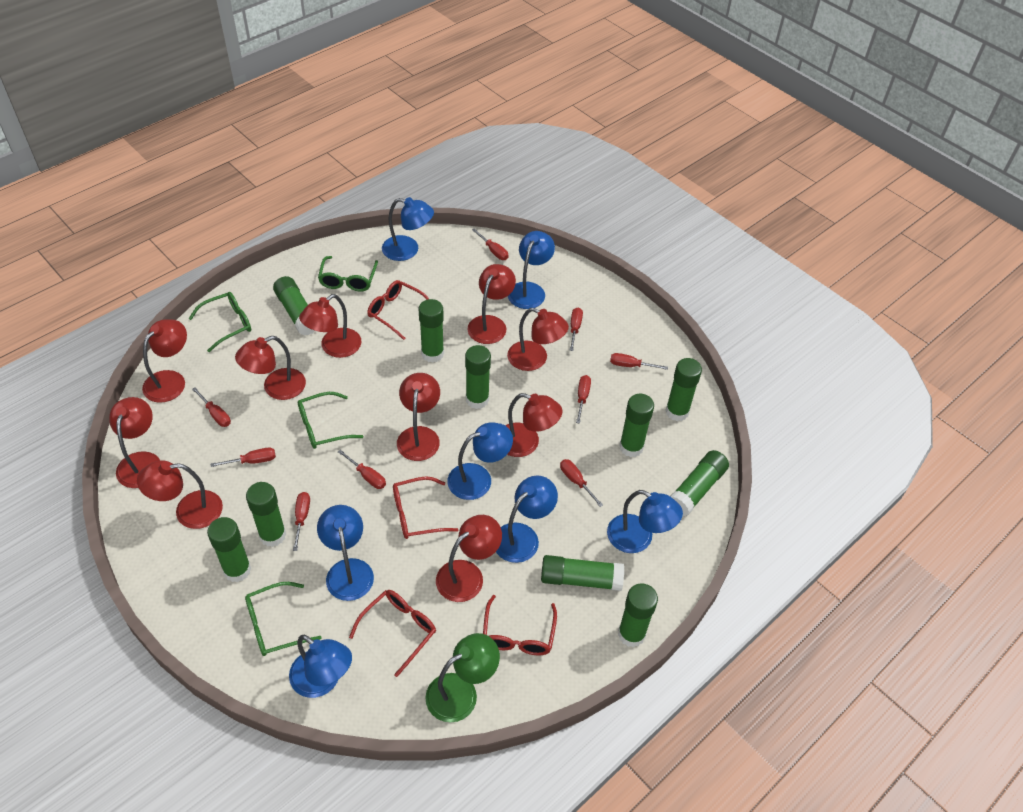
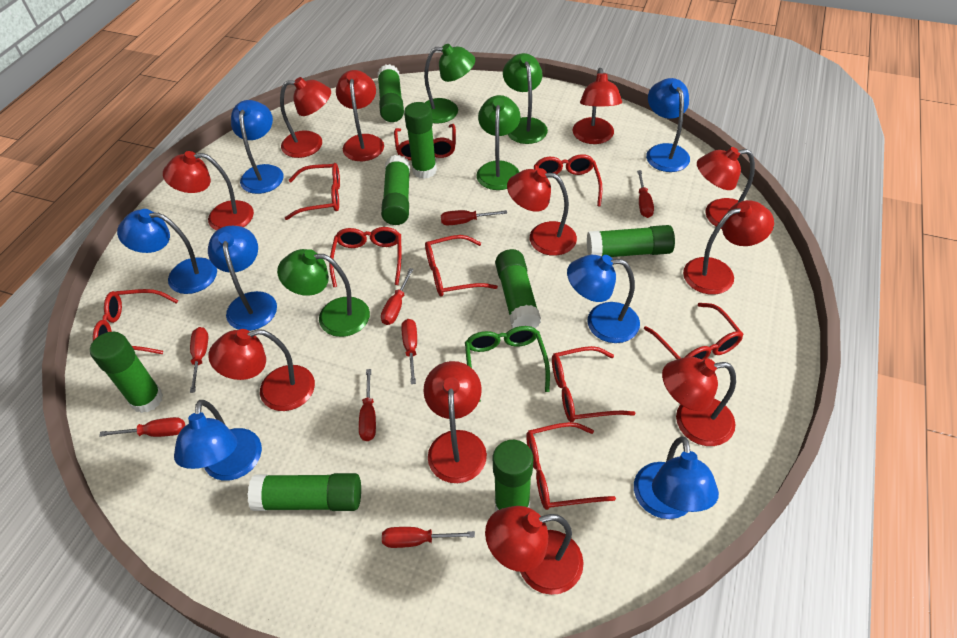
green glasses: 4 -> 1
green glue stick: 10 -> 8
green lamp: 1 -> 4
red glasses: 4 -> 9
red lamp: 10 -> 11
red screwdriver: 9 -> 8

